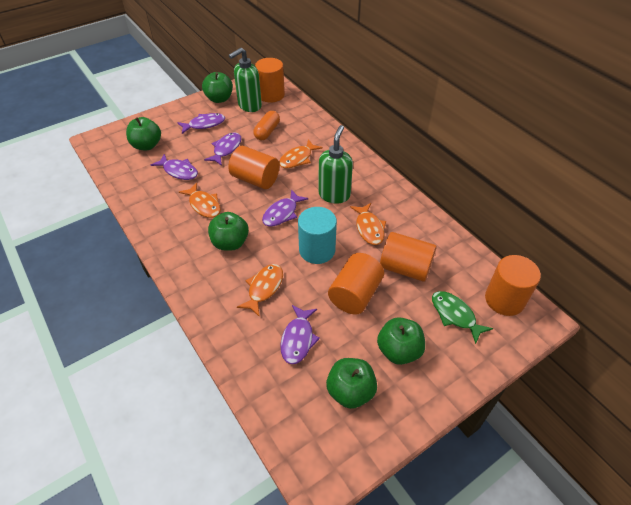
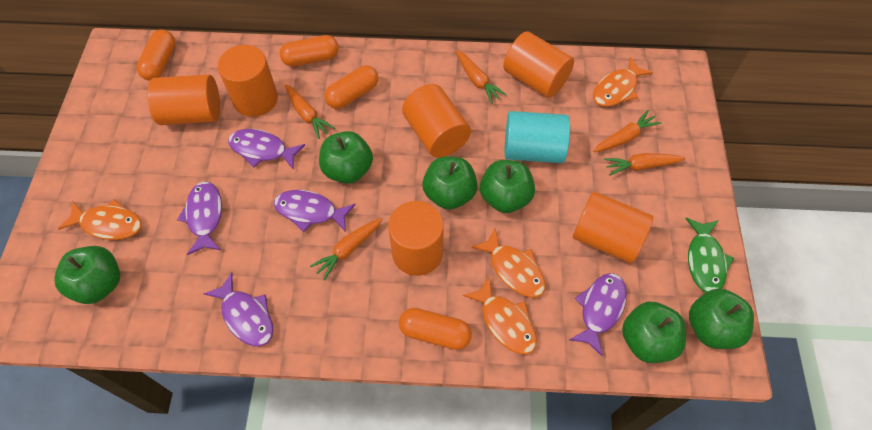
green apple: 5 -> 6
green soap dispenser: 2 -> 0
orange capsule: 1 -> 4
orange carrot: 0 -> 5
orange cylinder: 5 -> 6

